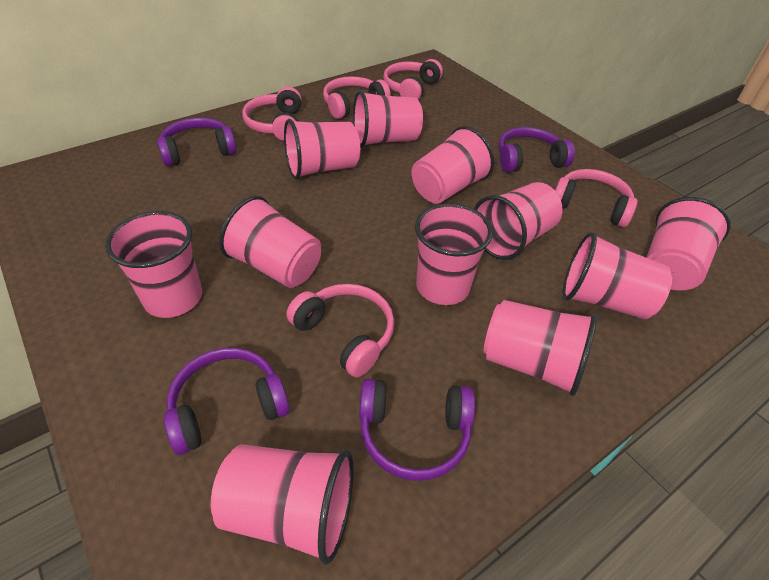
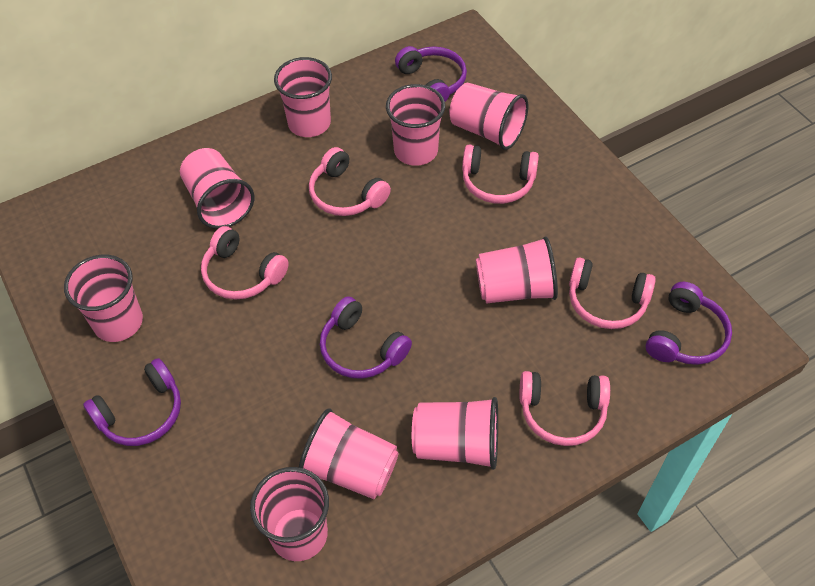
pink cup: 11 -> 9

